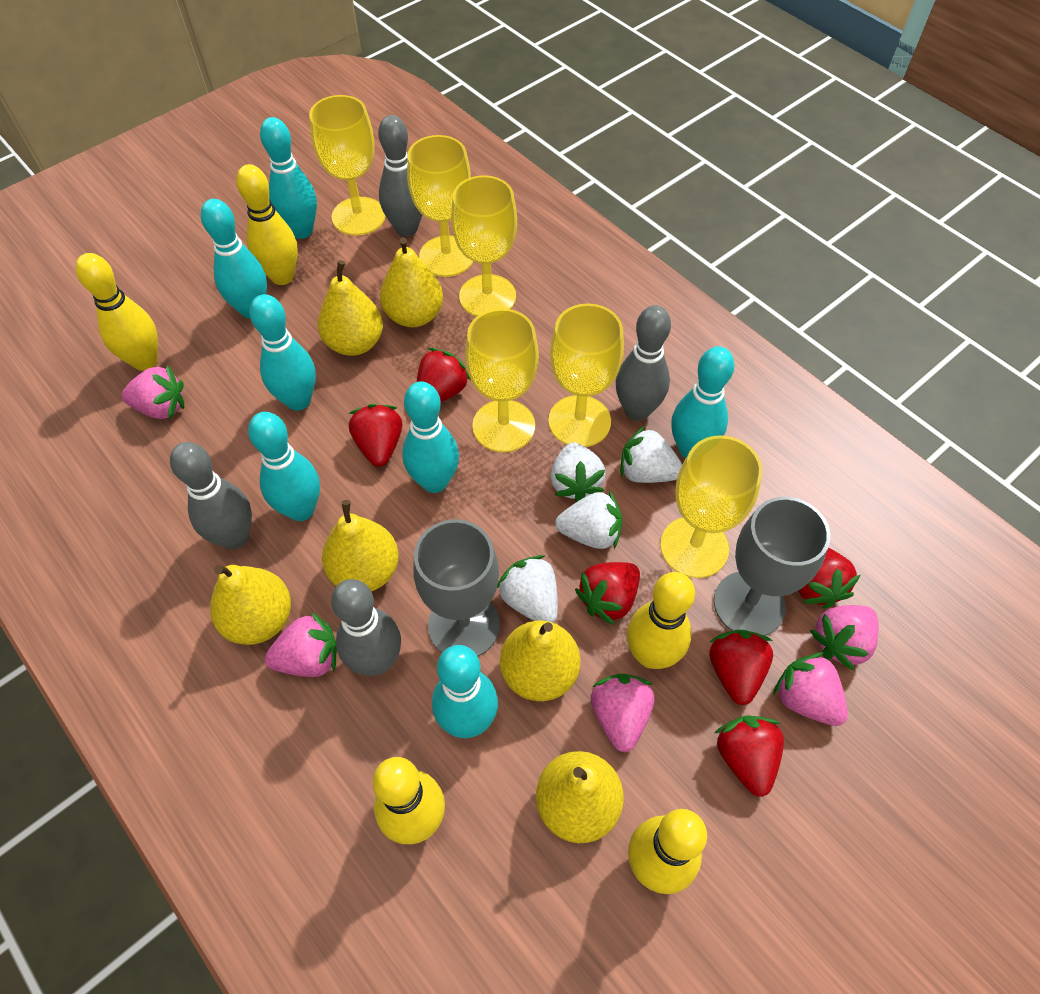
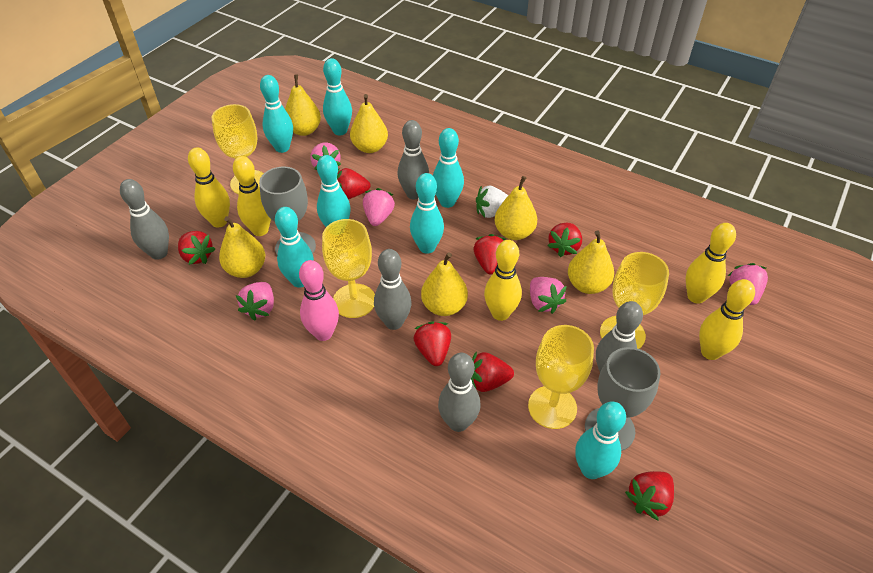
grey bowling pin: 4 -> 5
pink bowling pin: 0 -> 1
red strawberry: 6 -> 7
white strawberry: 4 -> 1
yellow goblet: 6 -> 4

